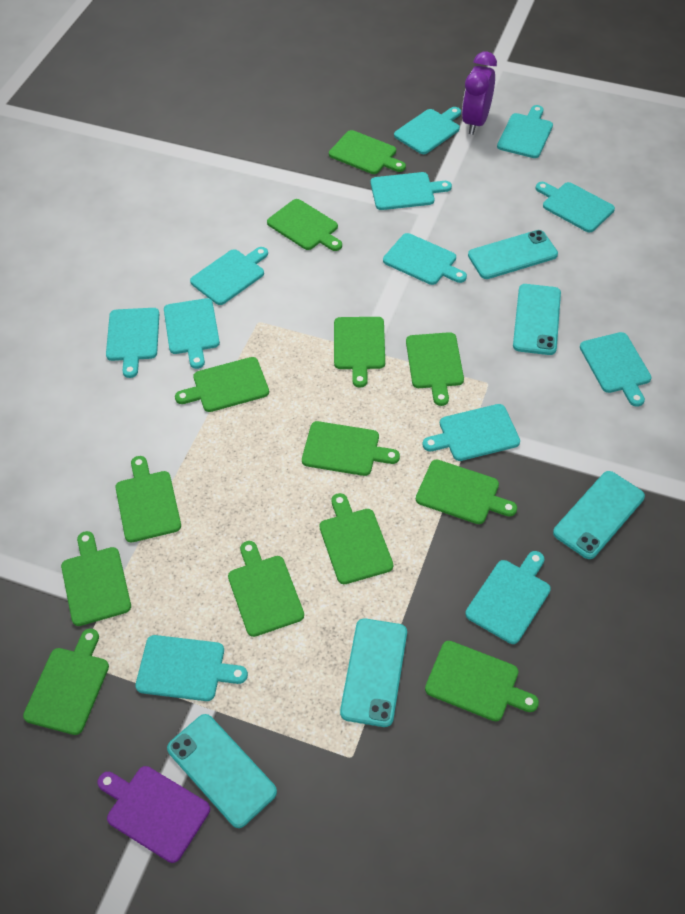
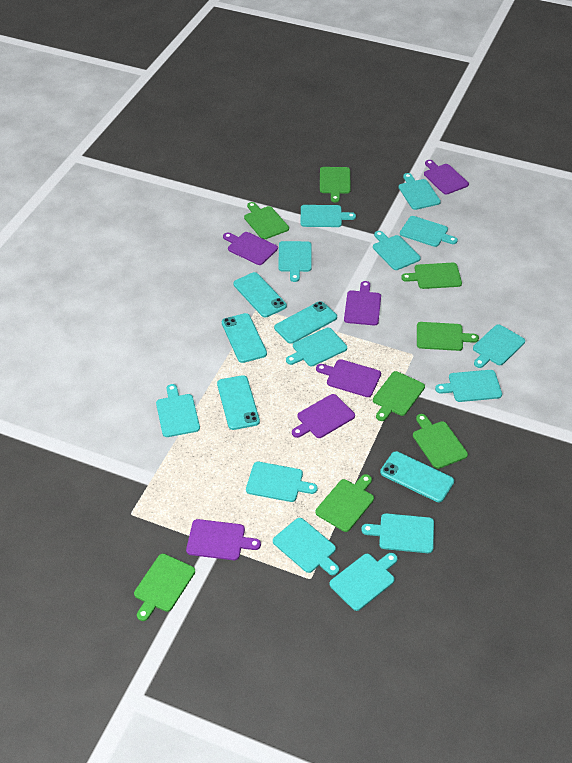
green cutting board: 13 -> 8
purple clock: 1 -> 0
purple cutting board: 1 -> 6
turquoise cutting board: 12 -> 13

